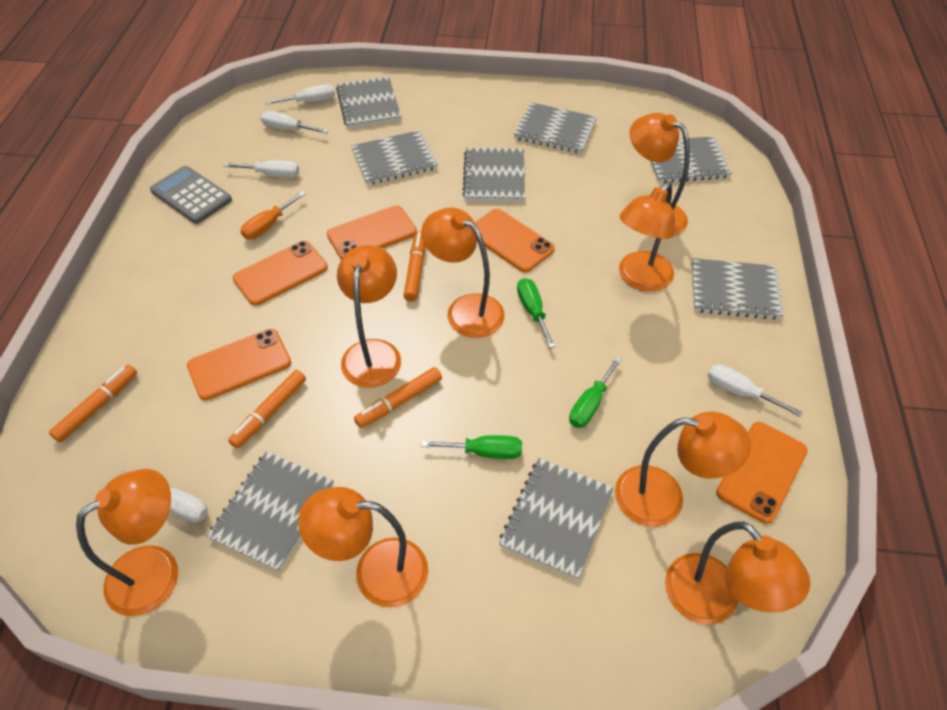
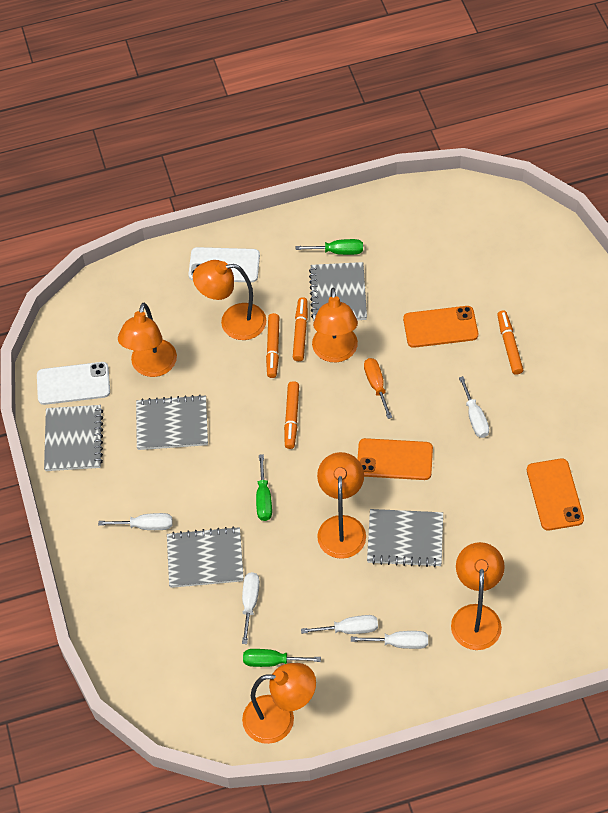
grey calculator: 1 -> 0
grey notebook: 8 -> 5
orange lamp: 8 -> 6
orange phone: 5 -> 3
white phone: 0 -> 2

